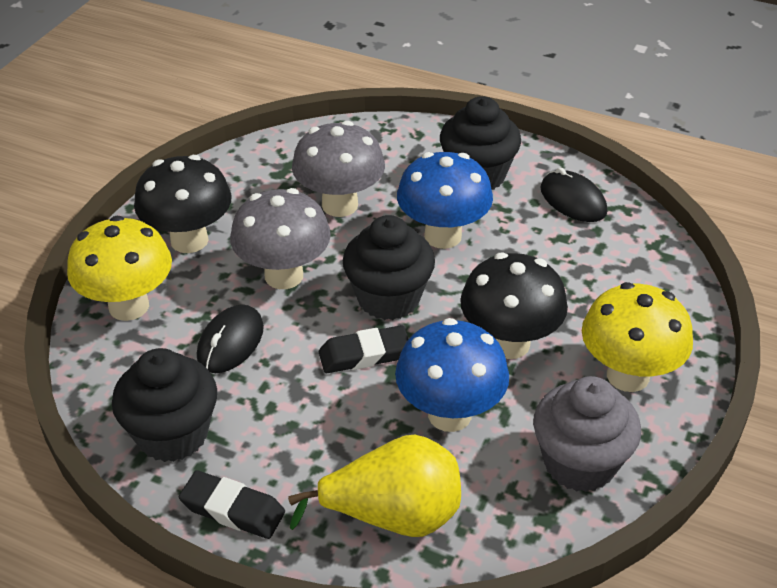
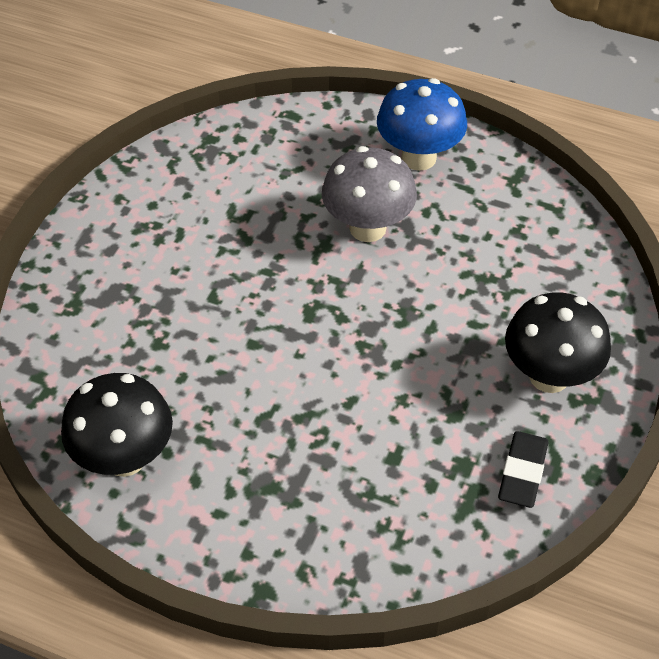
black cupcake: 3 -> 0
black eraser: 2 -> 1
black mouse: 2 -> 0
blue mushroom: 2 -> 1
grey cupcake: 1 -> 0
grey mushroom: 2 -> 1
yellow mushroom: 2 -> 0
yellow pear: 1 -> 0

